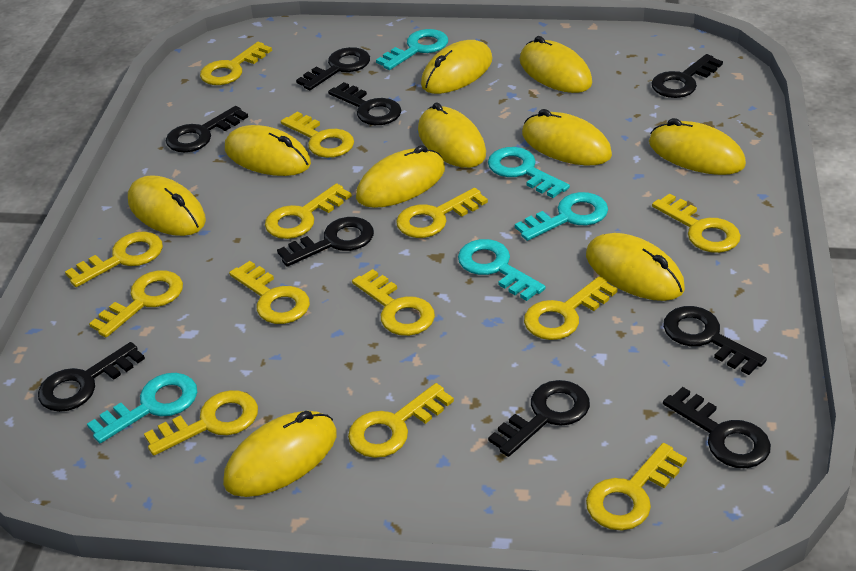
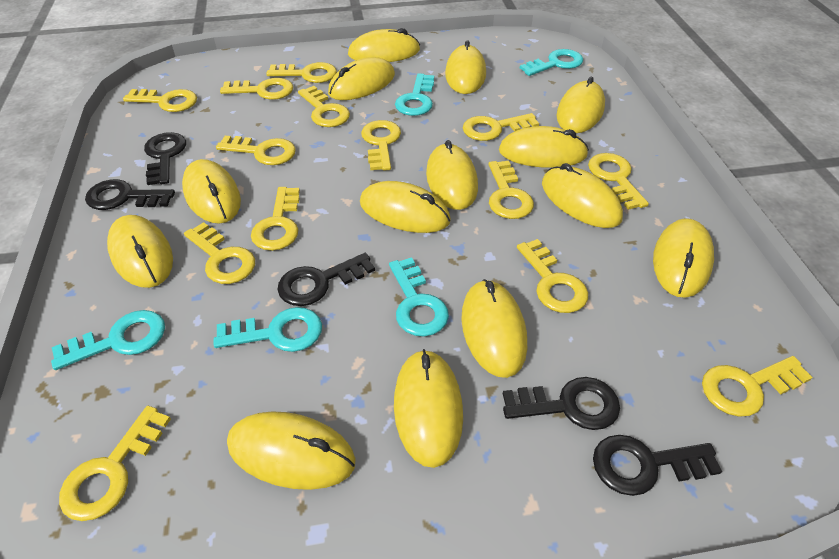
black key: 9 -> 5
yellow key: 13 -> 14
yellow mouse: 10 -> 14

